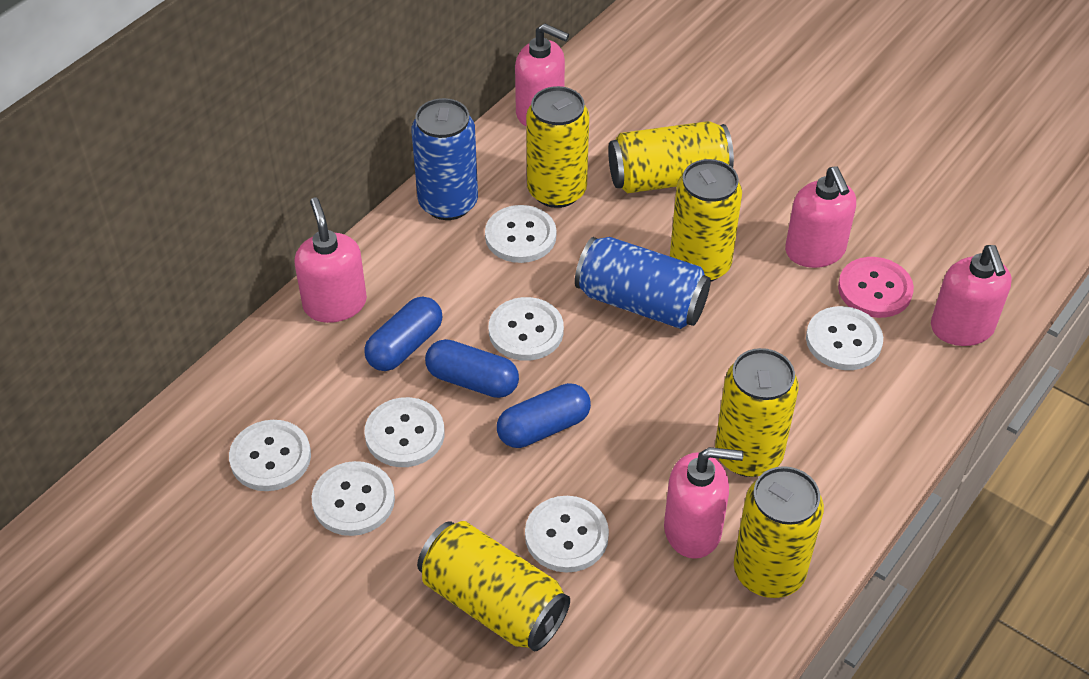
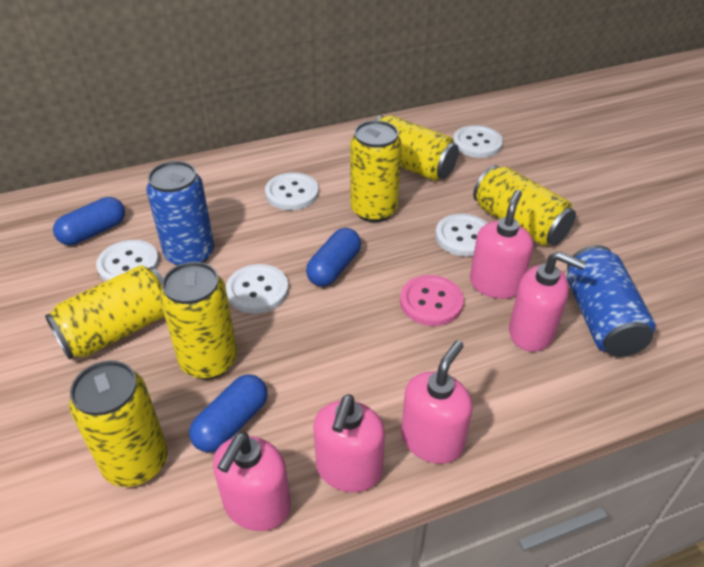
white button: 7 -> 5

